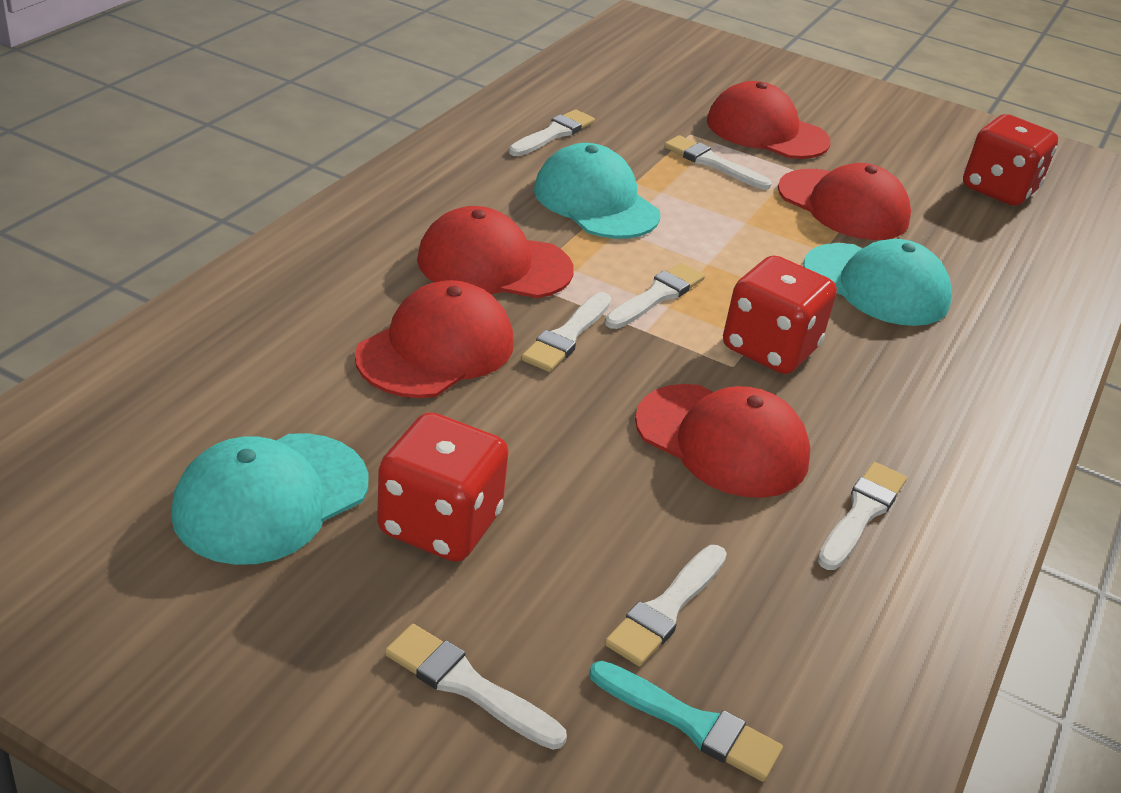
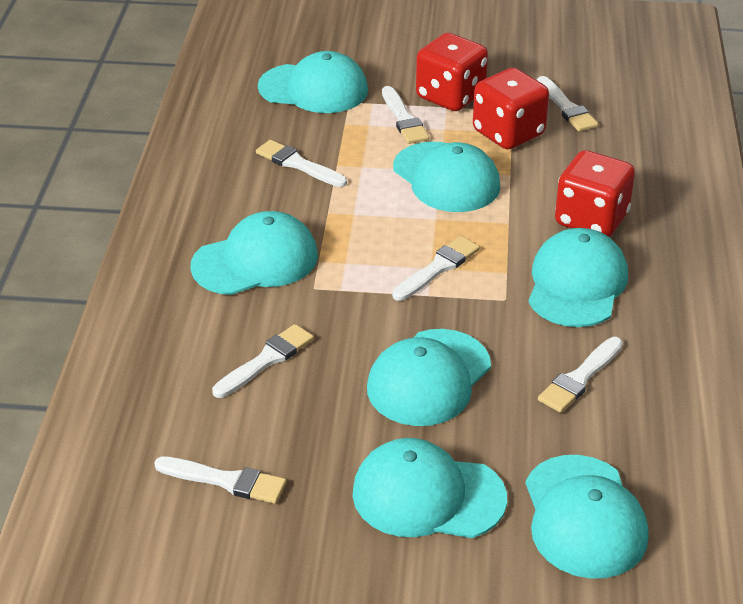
red cap: 5 -> 0
turquoise brush: 1 -> 0
turquoise cap: 3 -> 7

